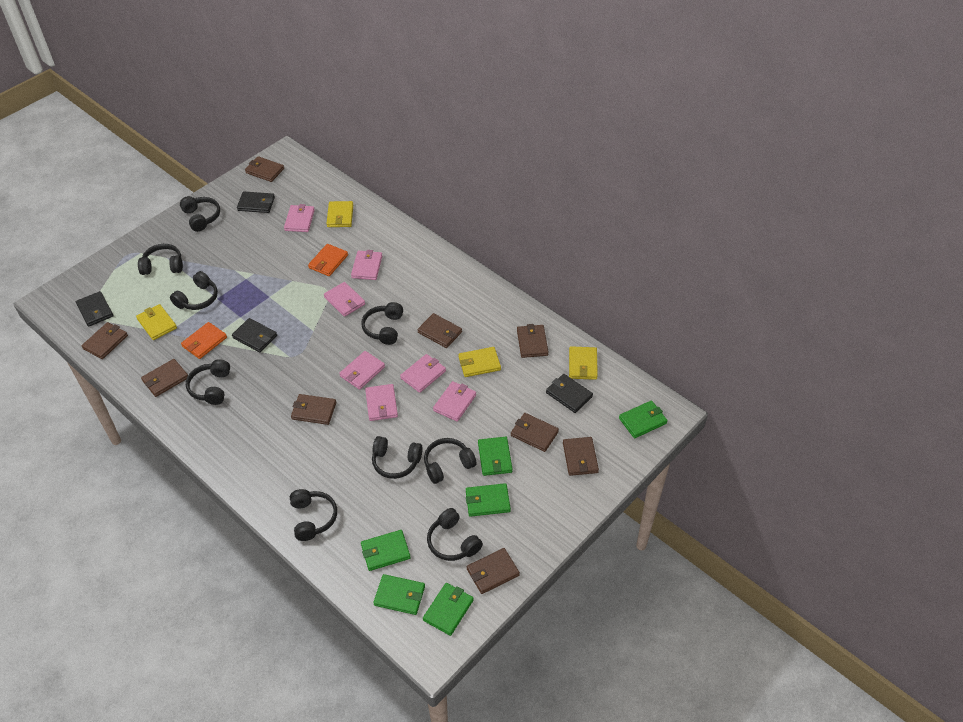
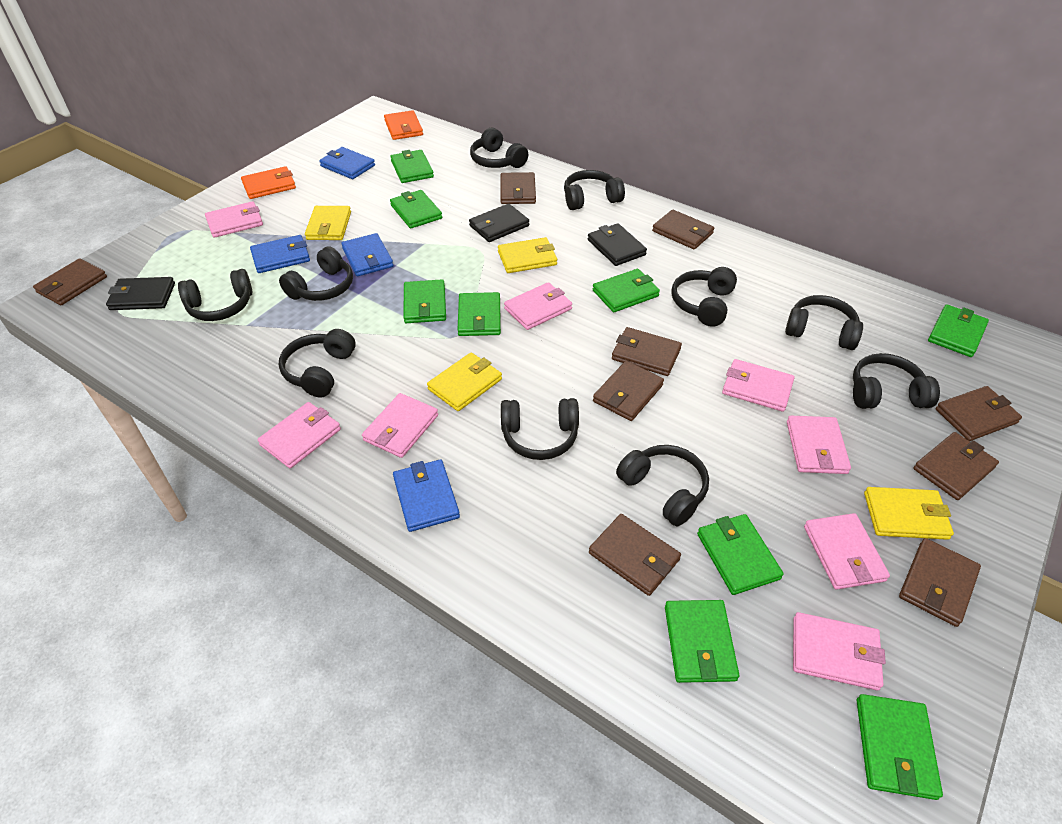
black headphones: 9 -> 10
black wallet: 4 -> 3
blue wallet: 0 -> 4
green wallet: 6 -> 9
pink wallet: 7 -> 8

